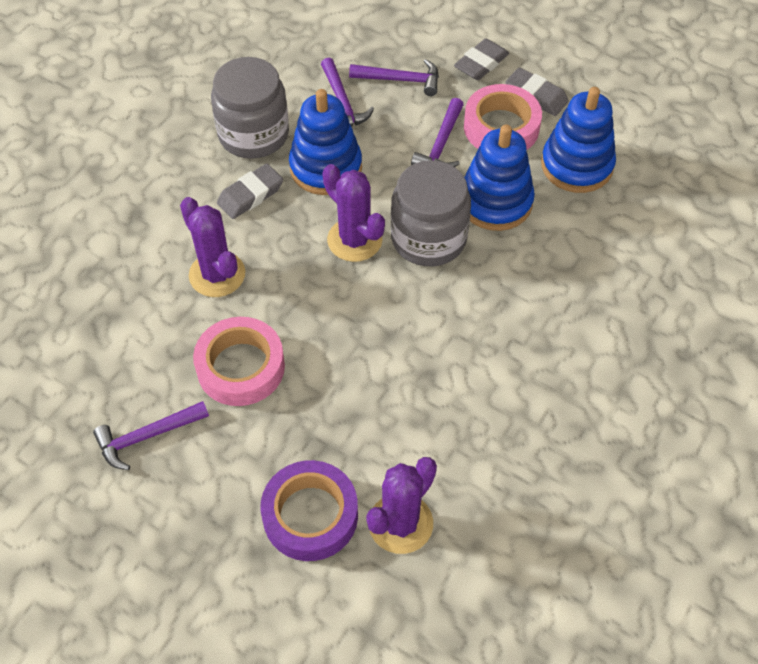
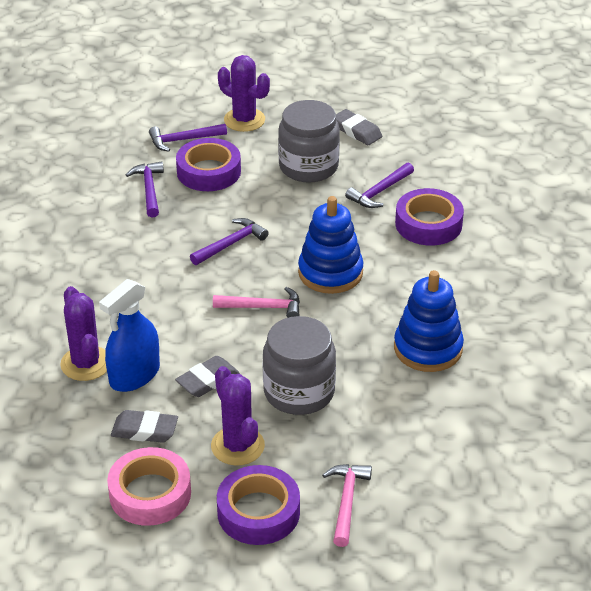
blue spray bottle: 0 -> 1
blue stacking toy: 3 -> 2
pink hammer: 0 -> 2
pink tape: 2 -> 1
purple tape: 1 -> 3

